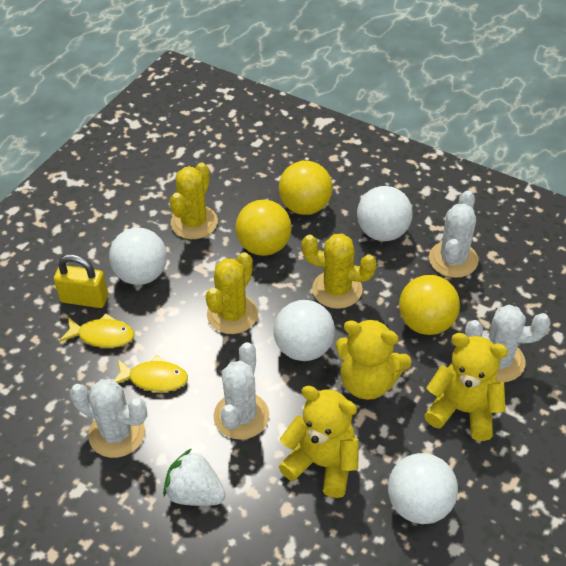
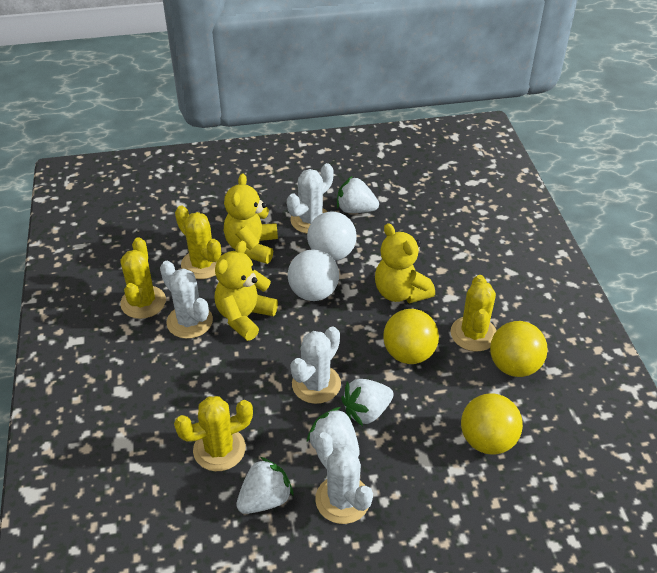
white ball: 4 -> 2
white strawberry: 1 -> 4
yellow cactus: 3 -> 4
yellow fish: 2 -> 0
yellow padlock: 1 -> 0

